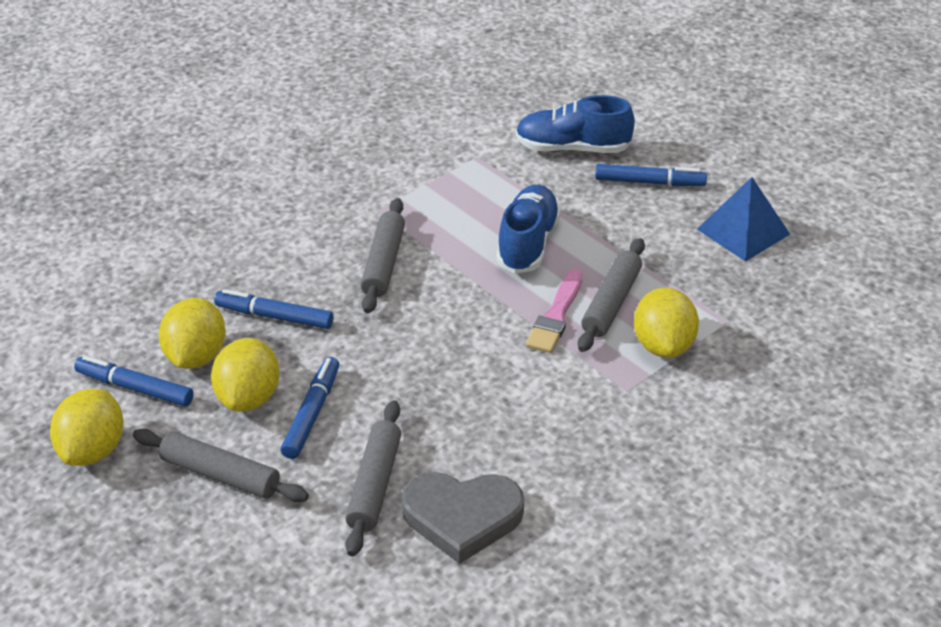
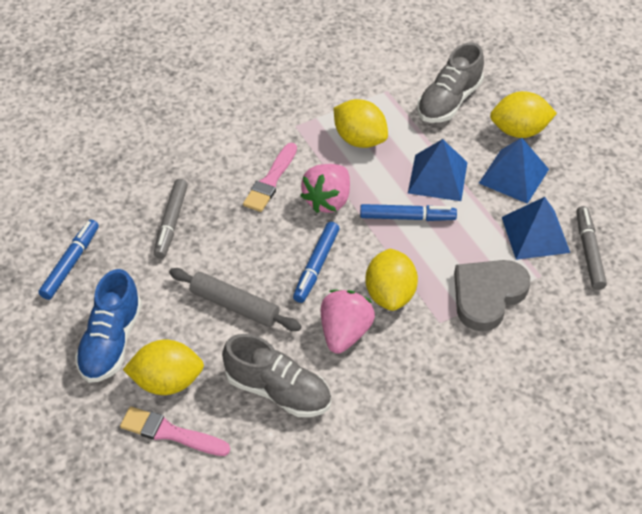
blue marker: 4 -> 3
blue pyramid: 1 -> 3
blue shoe: 2 -> 1
grey marker: 0 -> 2
grey rolling pin: 4 -> 1
grey shoe: 0 -> 2
pink brush: 1 -> 2
pink strawberry: 0 -> 2

